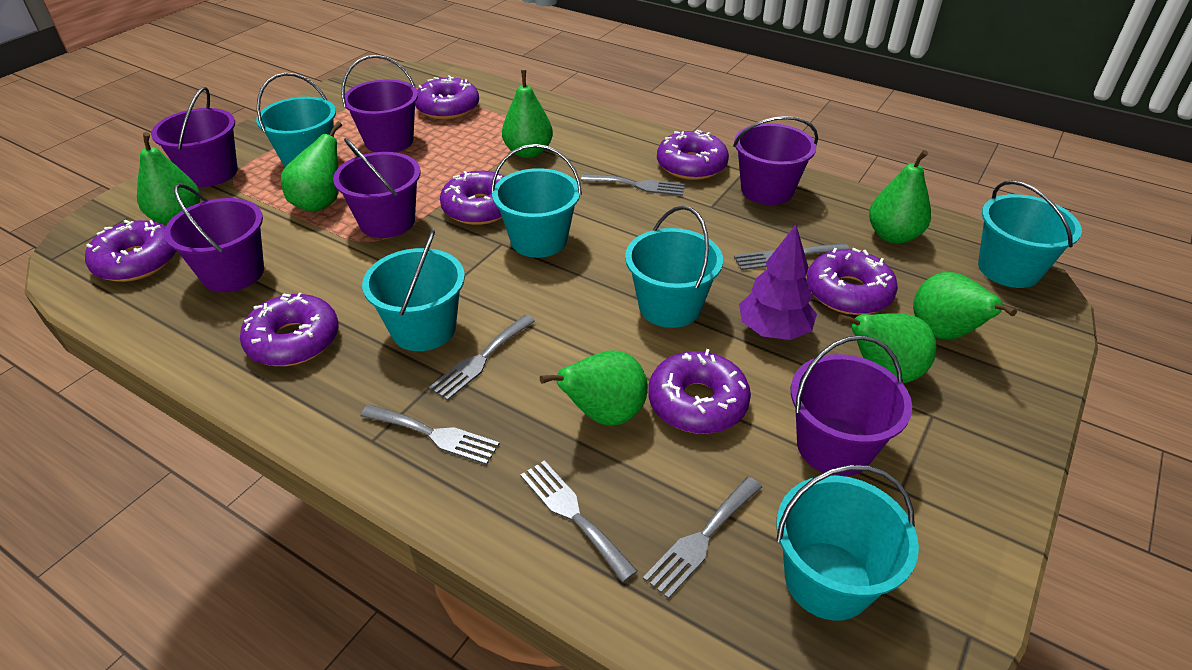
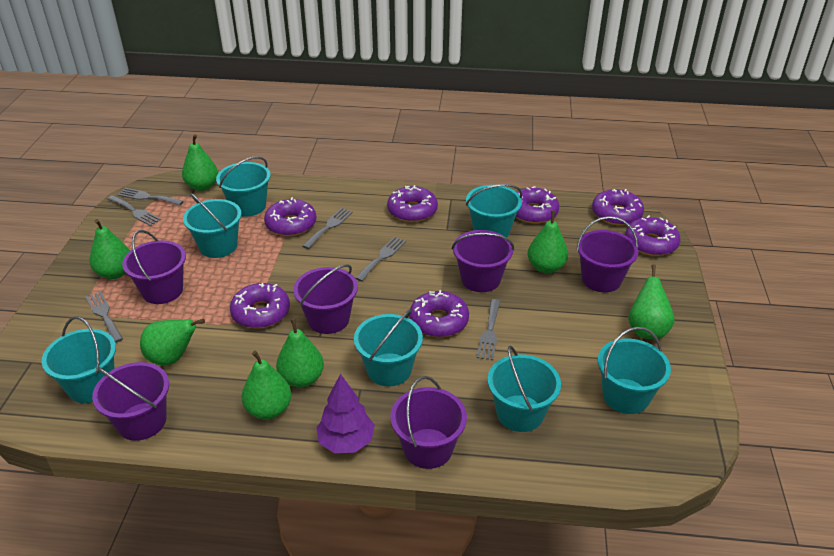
turquoise bucket: 6 -> 7

